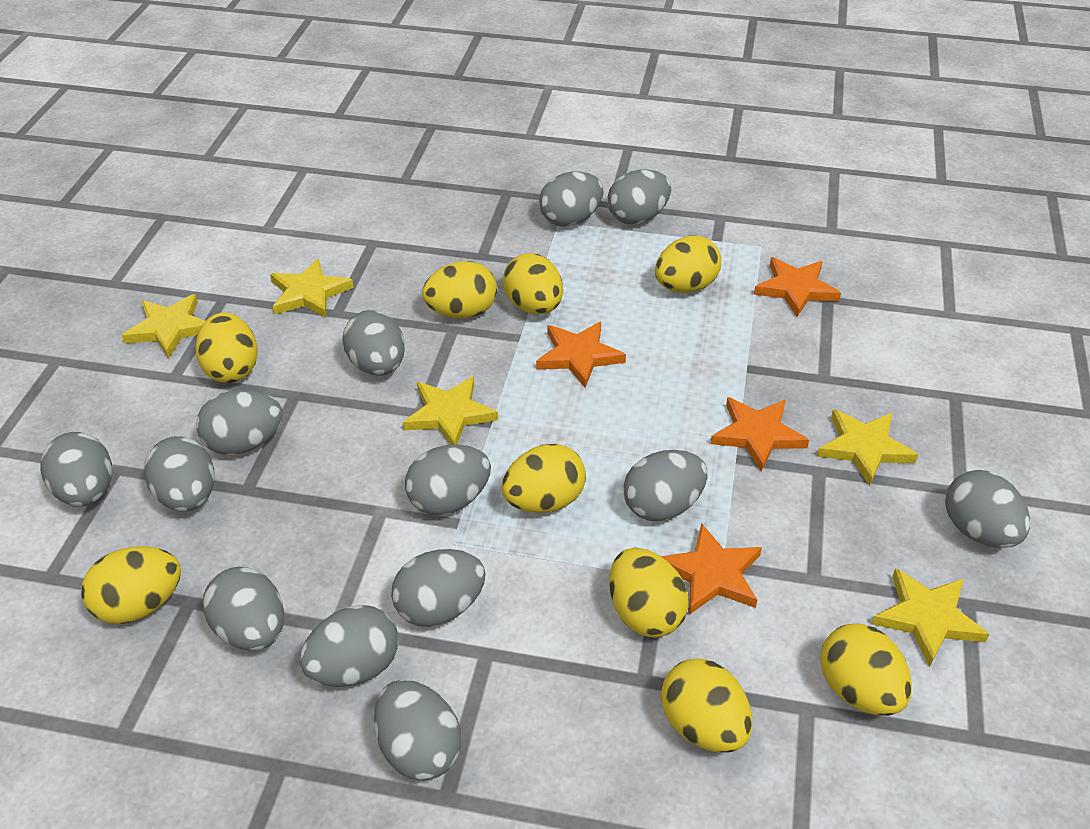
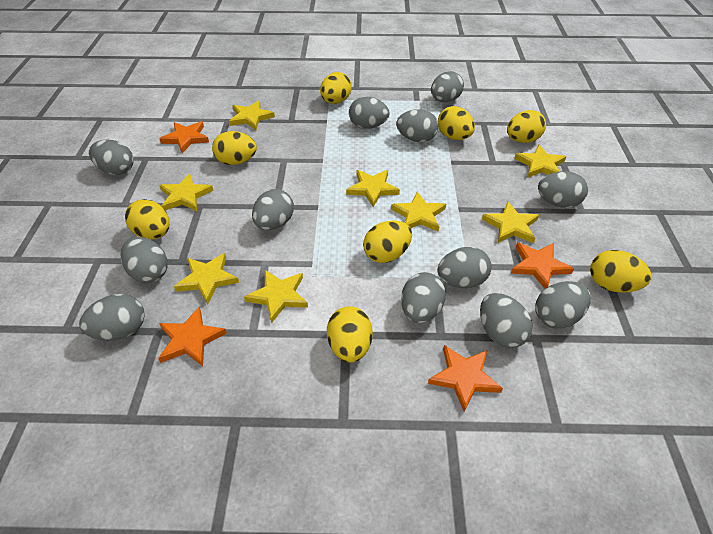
grey egg: 13 -> 12
yellow egg: 9 -> 8
yellow star: 5 -> 8

